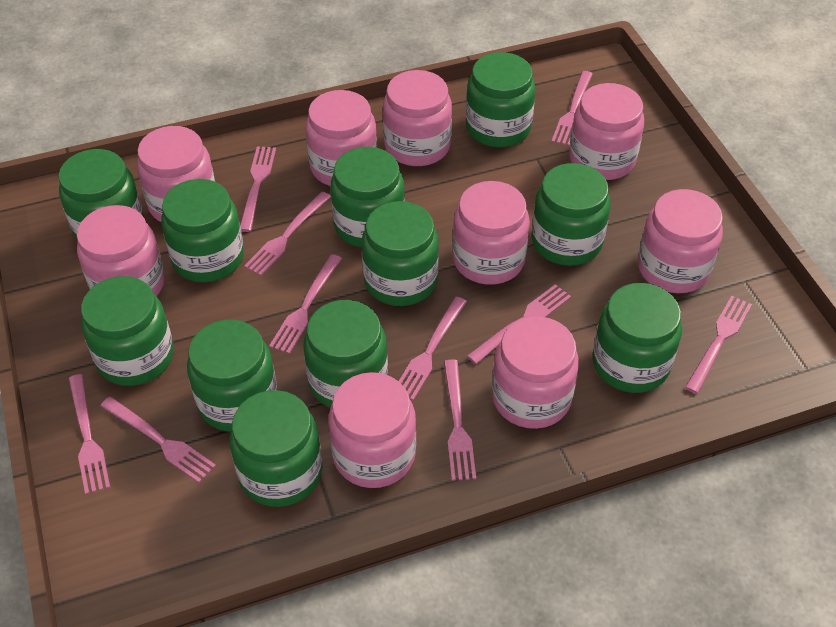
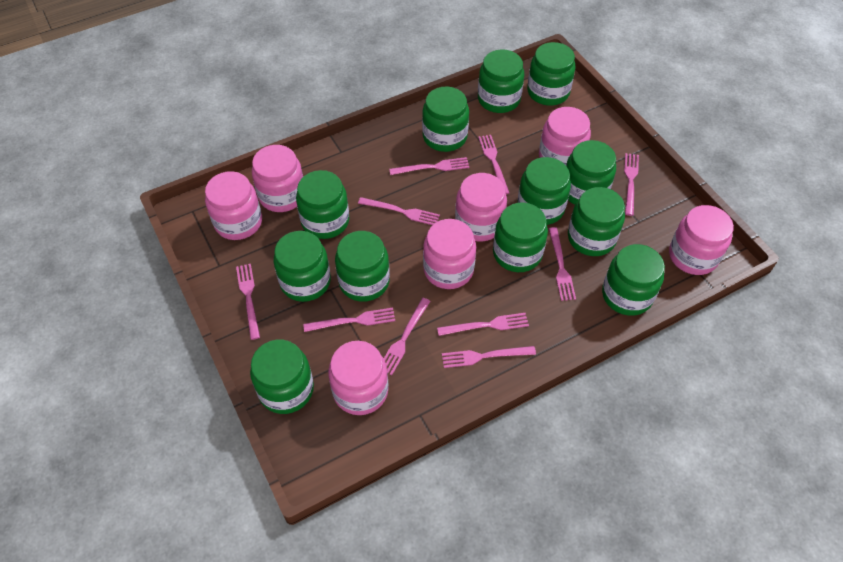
green jar: 11 -> 12
pink jar: 9 -> 7

